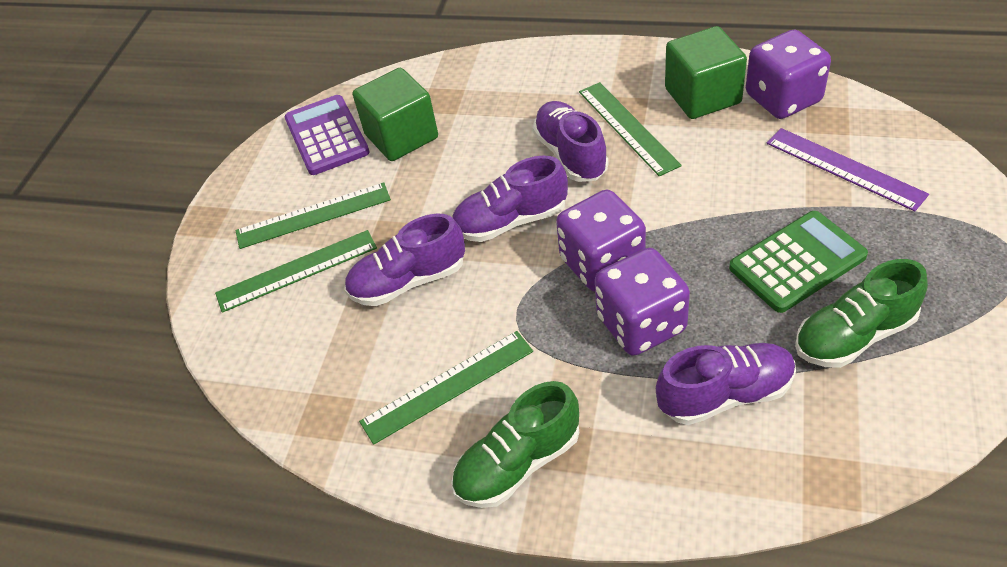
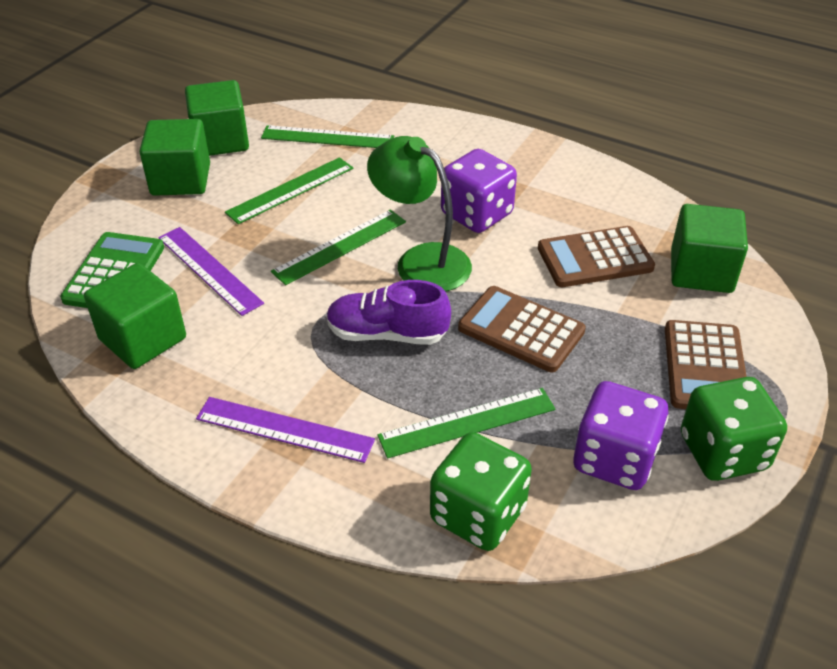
brown calculator: 0 -> 3
green cube: 2 -> 4
green dice: 0 -> 2
green lamp: 0 -> 1
green shoe: 2 -> 0
purple calculator: 1 -> 0
purple dice: 3 -> 2
purple ruler: 1 -> 2
purple shoe: 4 -> 1

